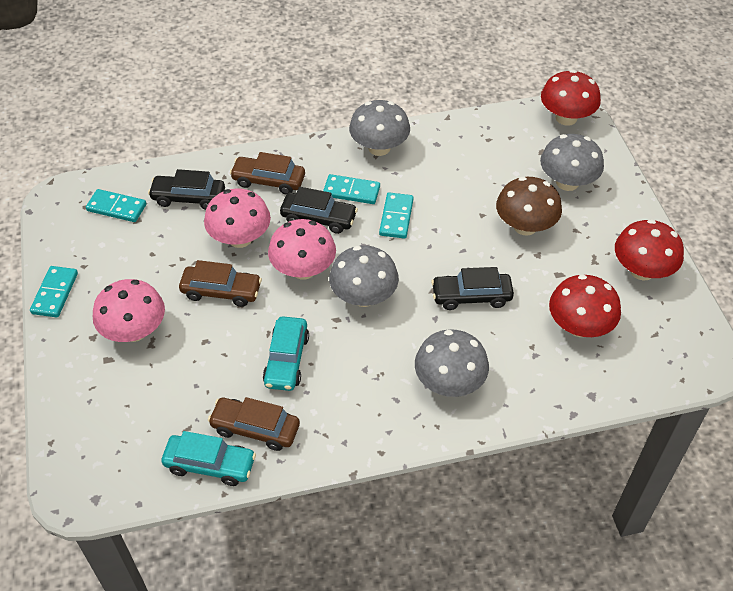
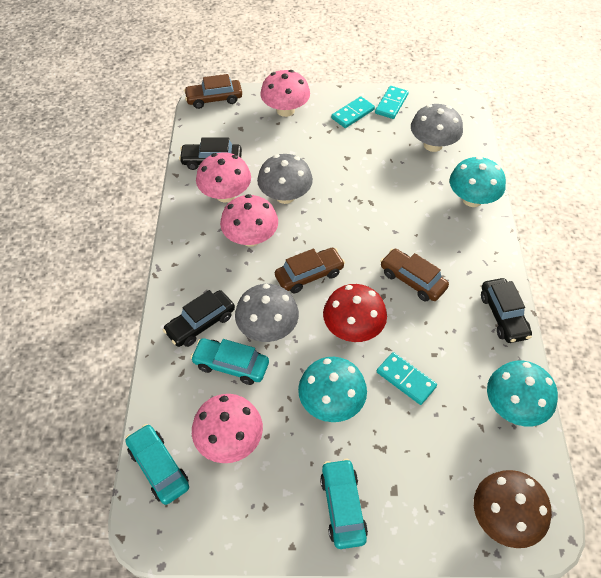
grey mushroom: 4 -> 3
pink mushroom: 3 -> 4
red mushroom: 3 -> 1
turquoise car: 2 -> 3
turquoise domino: 4 -> 3
turquoise mushroom: 0 -> 3

